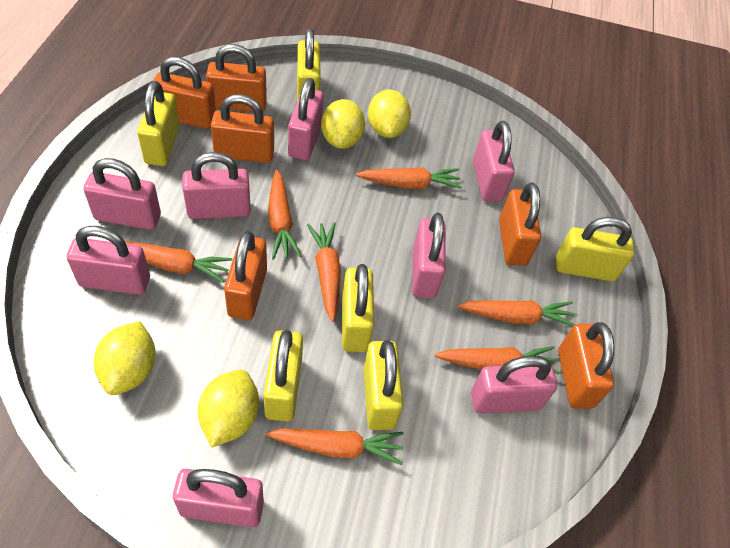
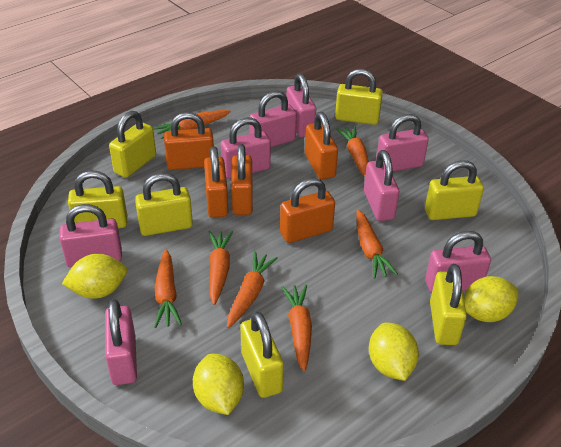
orange padlock: 6 -> 5
yellow padlock: 6 -> 7

